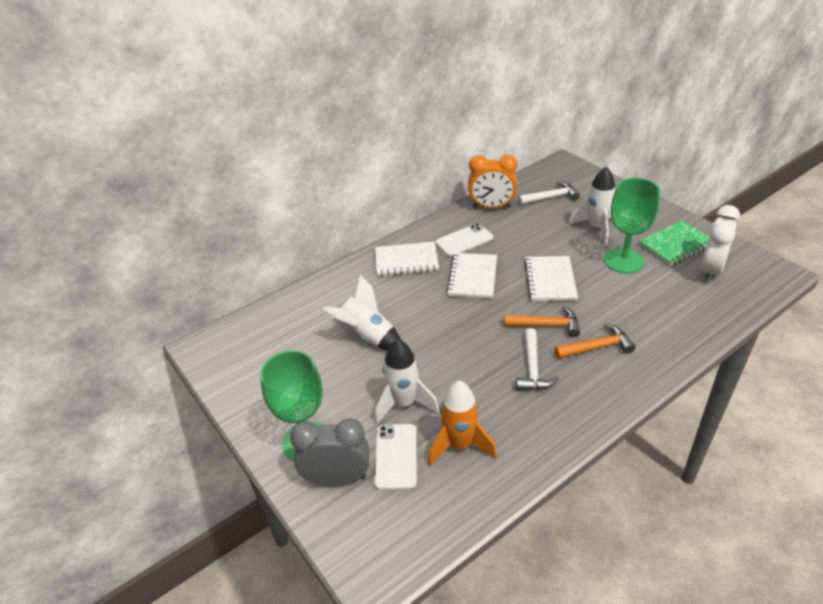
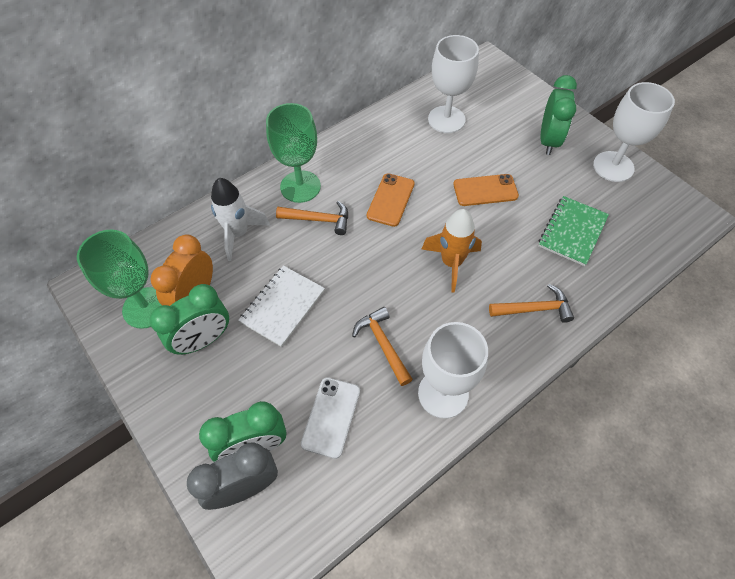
green clock: 0 -> 3
orange hammer: 2 -> 3
orange phone: 0 -> 2
white clock: 1 -> 0
white goblet: 0 -> 3
white hammer: 2 -> 0
white notebook: 3 -> 1
white phone: 2 -> 1
white rocket: 3 -> 1

